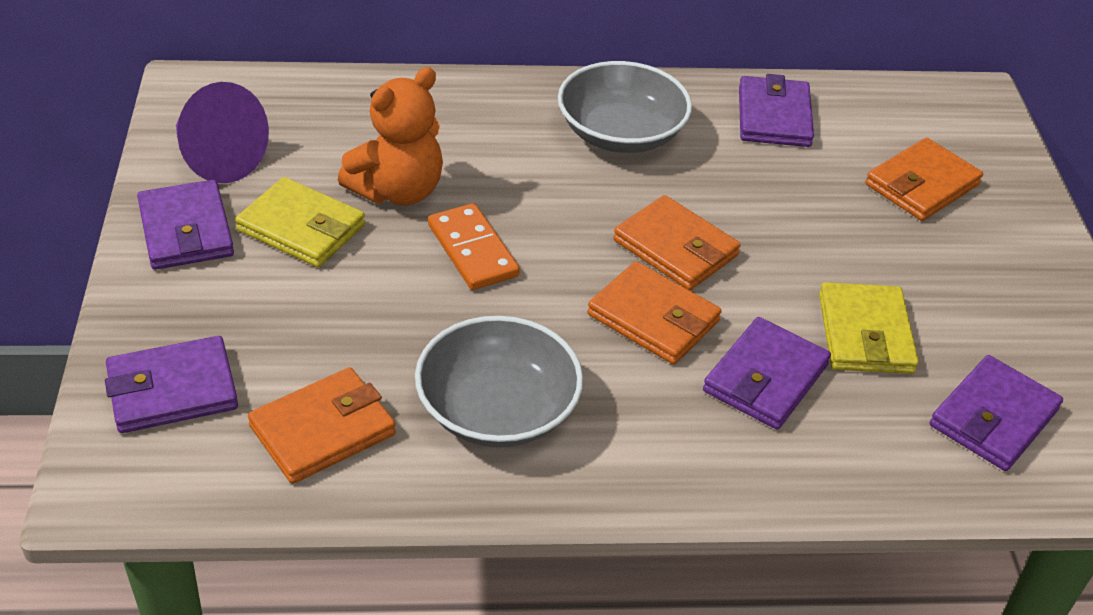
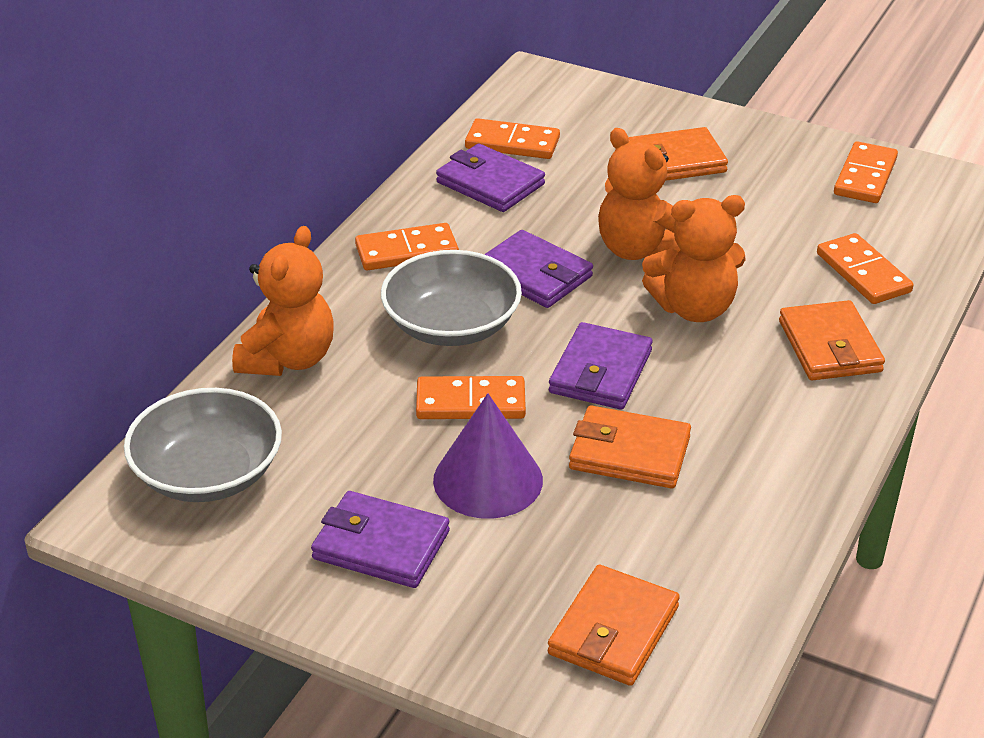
orange domino: 1 -> 5
orange teddy bear: 1 -> 3
purple wallet: 5 -> 4
yellow wallet: 2 -> 0

